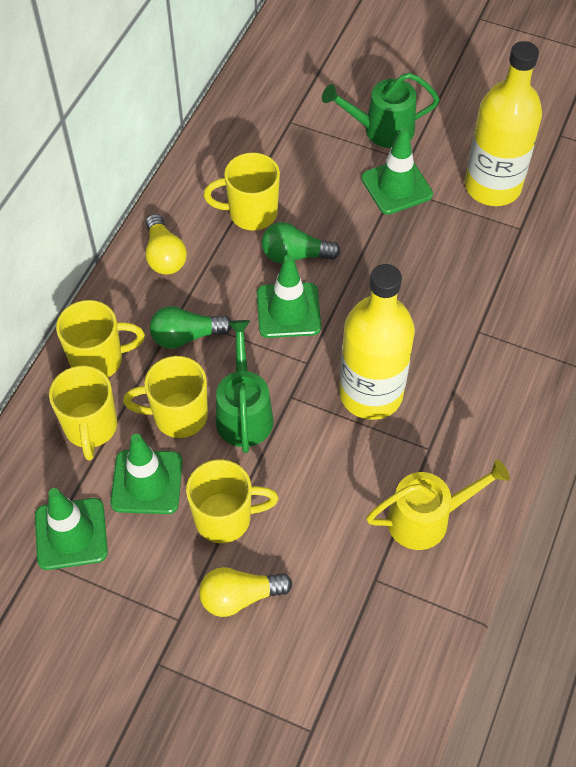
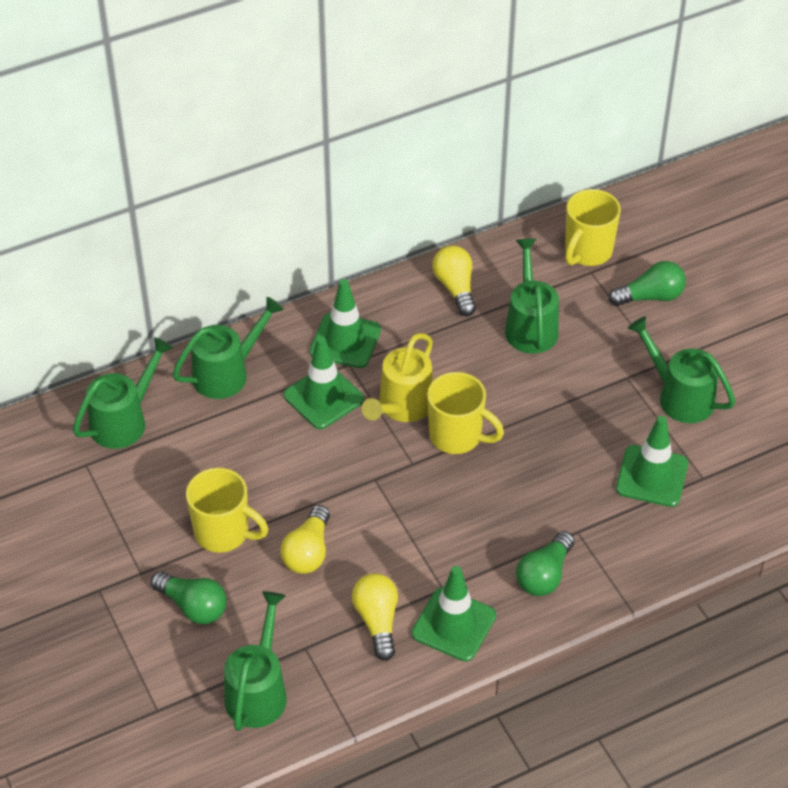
green light bulb: 2 -> 3
green watering can: 2 -> 5
yellow bottle: 2 -> 0
yellow light bulb: 2 -> 3
yellow mug: 5 -> 3

